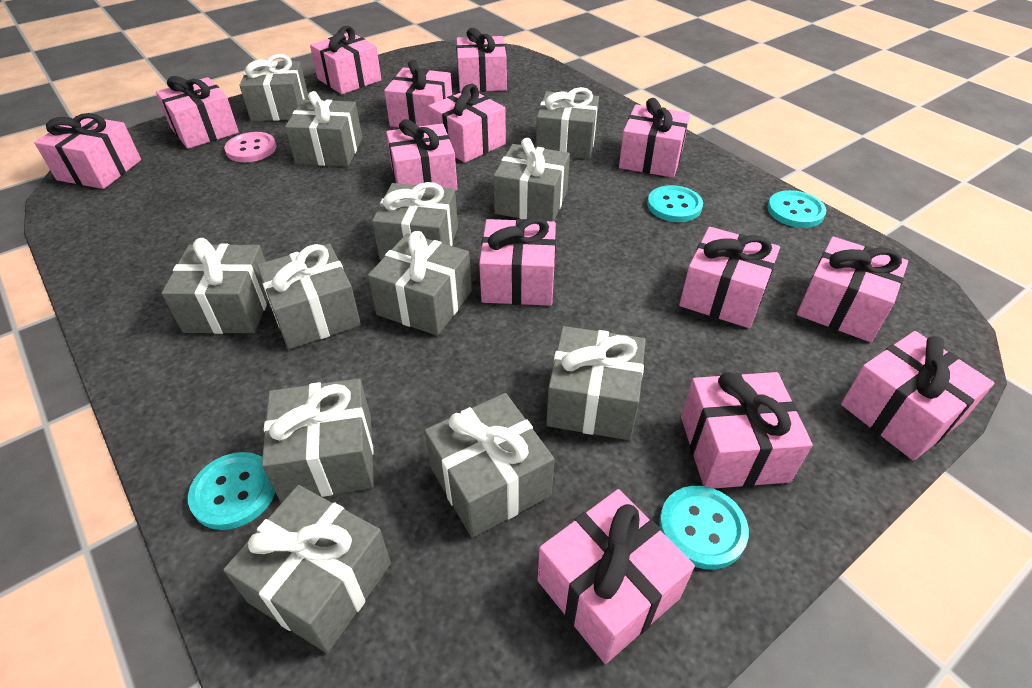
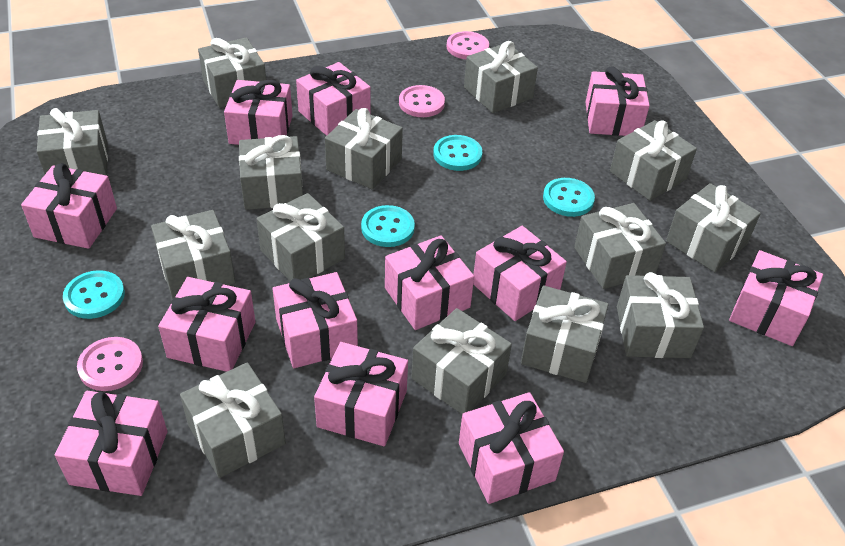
grey gift: 12 -> 14
pink button: 1 -> 3
pink gift: 14 -> 12

